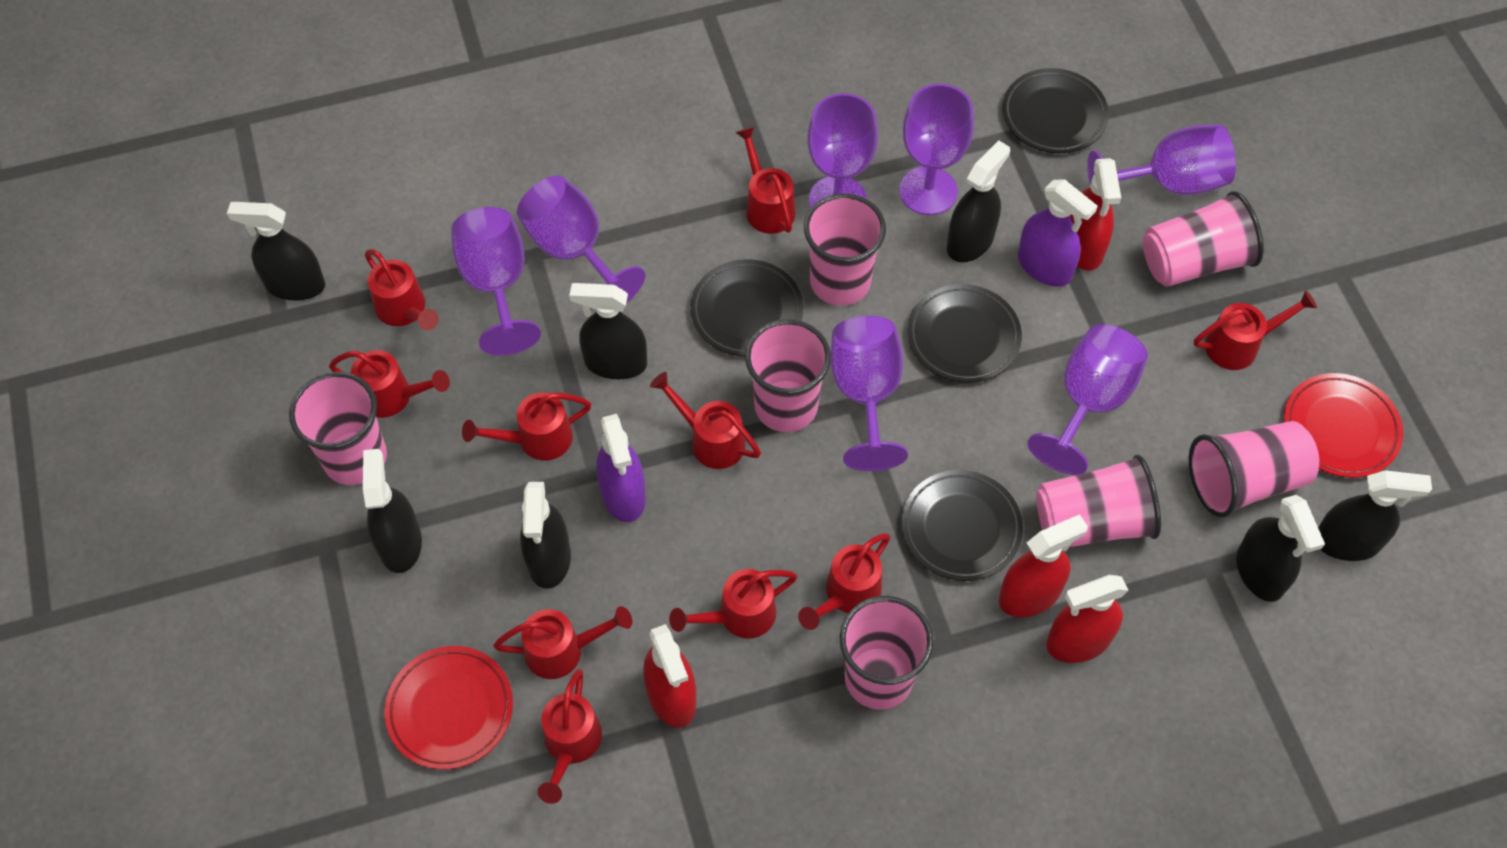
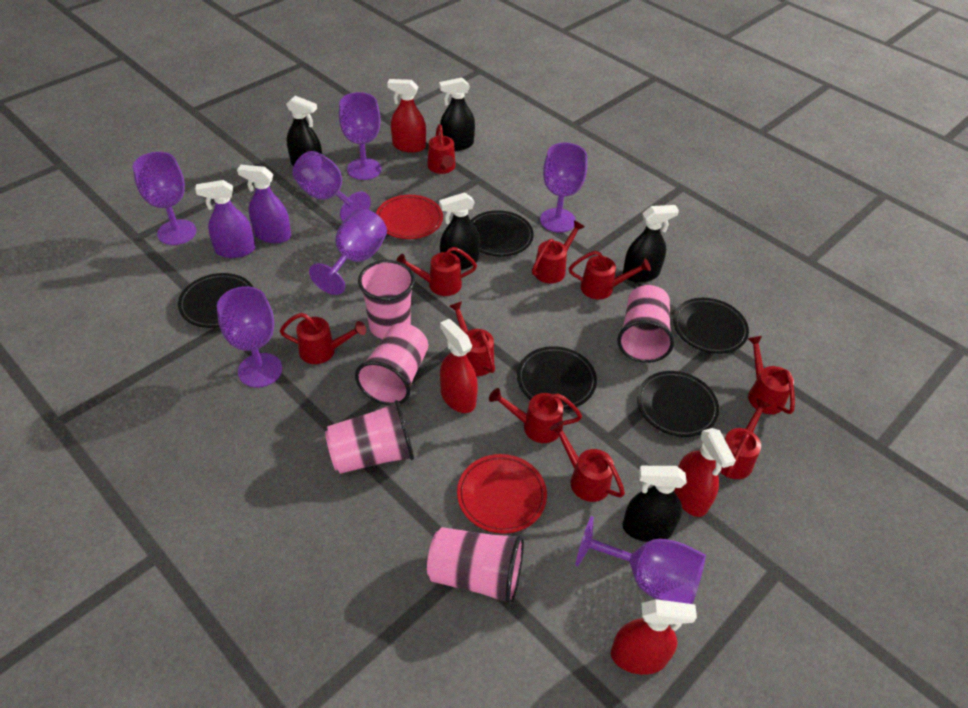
black plate: 4 -> 5
black spray bottle: 7 -> 5
pink cup: 7 -> 5

